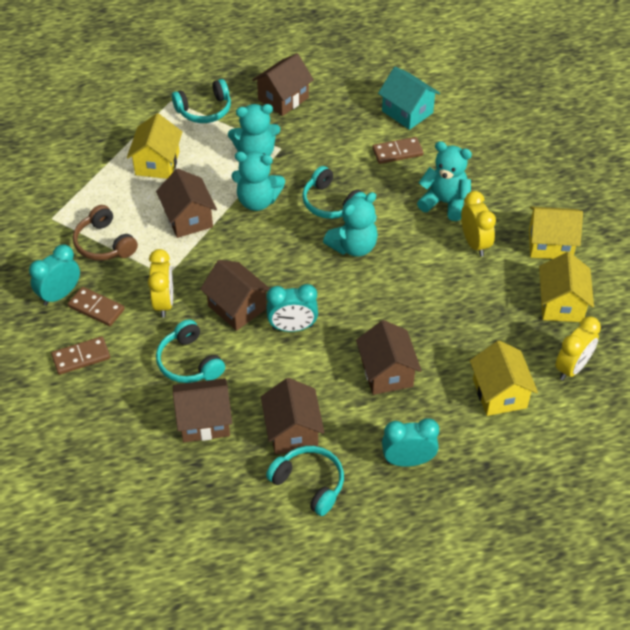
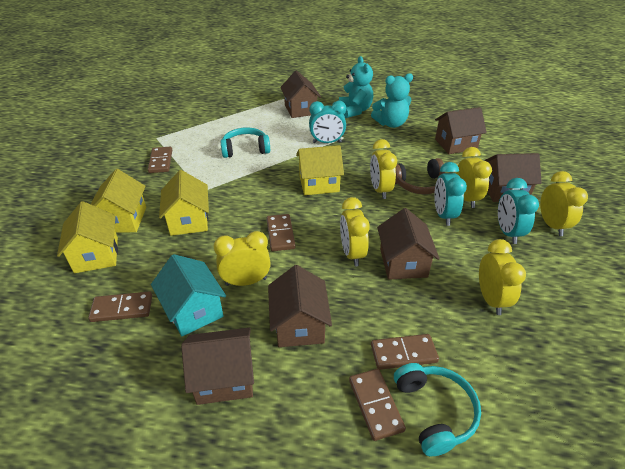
brown domino: 3 -> 5
turquoise headphones: 4 -> 2
turquoise teddy bear: 4 -> 2
yellow clock: 3 -> 6

